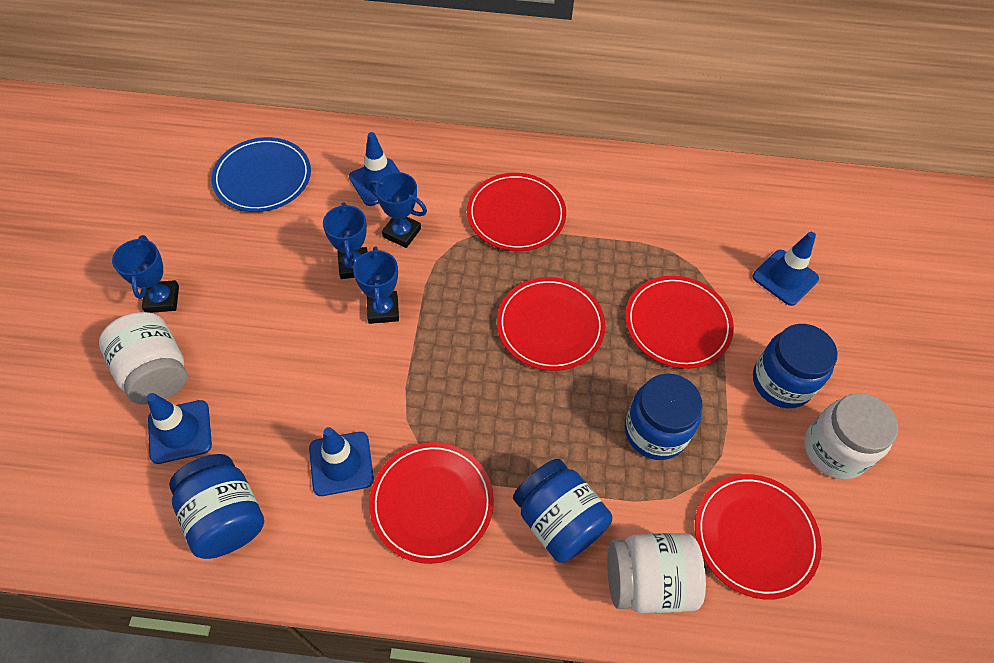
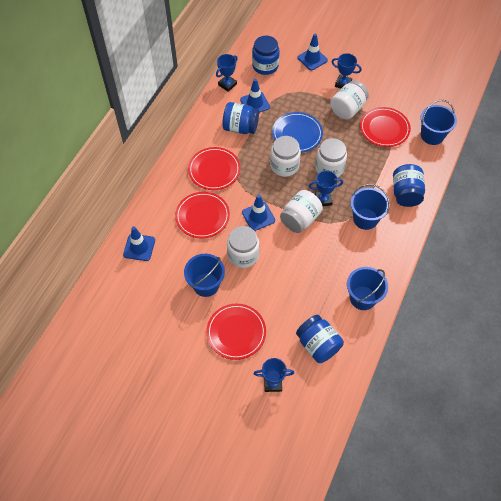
blue bucket: 0 -> 4
red plate: 5 -> 4
white jar: 3 -> 5

